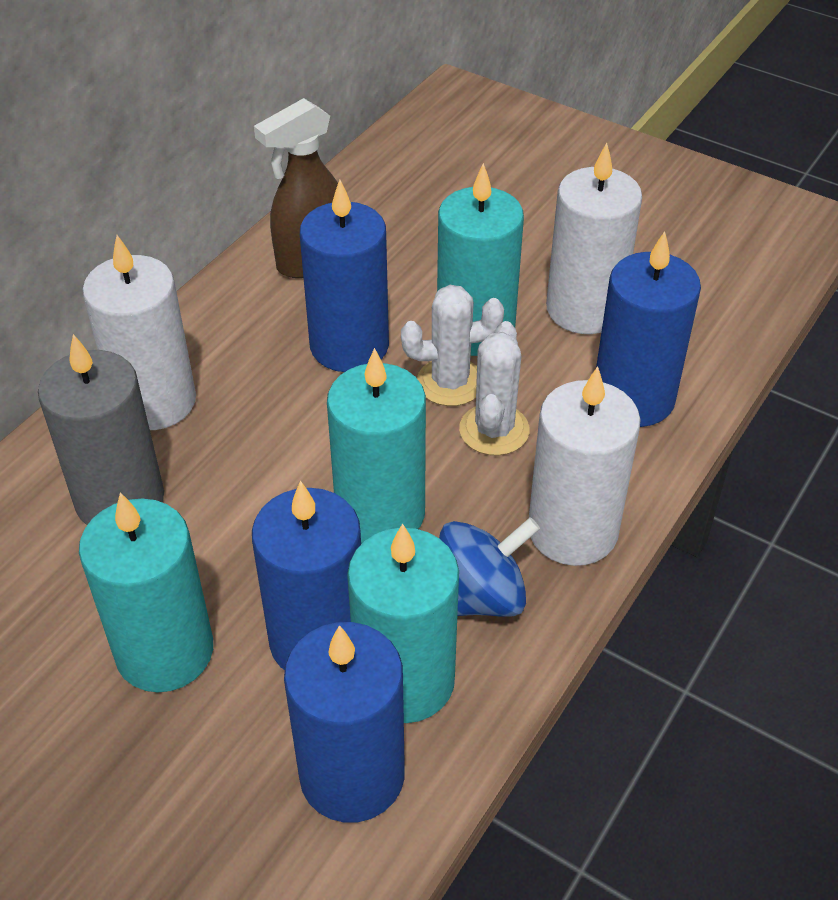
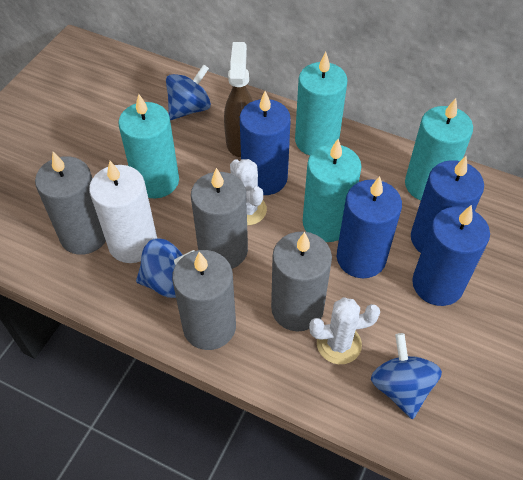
blue spinning top: 1 -> 3
grey candle: 1 -> 4
white candle: 3 -> 1

